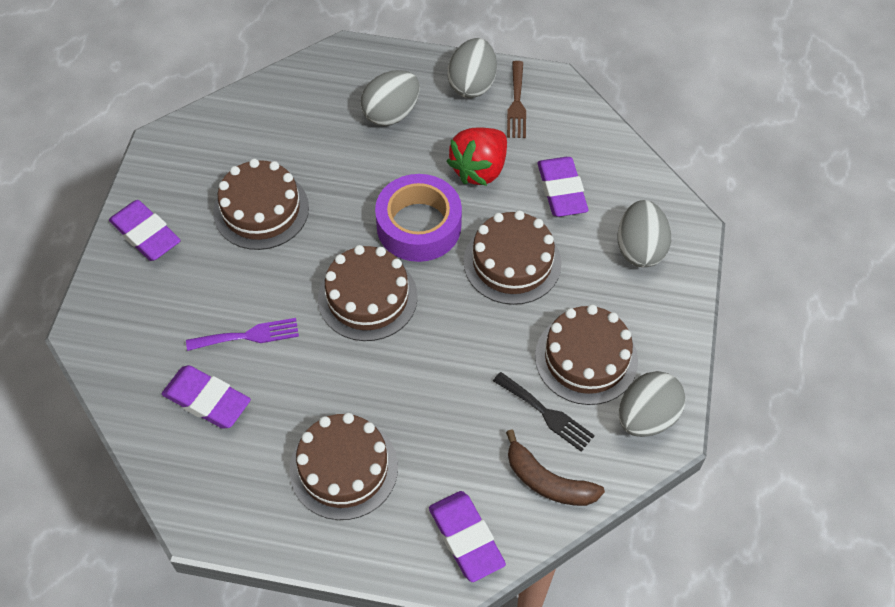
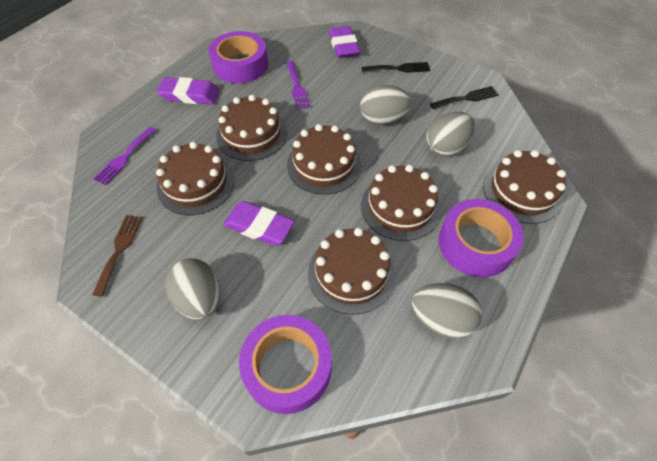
black fork: 1 -> 2
brown banana: 1 -> 0
brown cake: 5 -> 6
purple eraser: 4 -> 3
purple fork: 1 -> 2
purple tape: 1 -> 3
red strawberry: 1 -> 0

